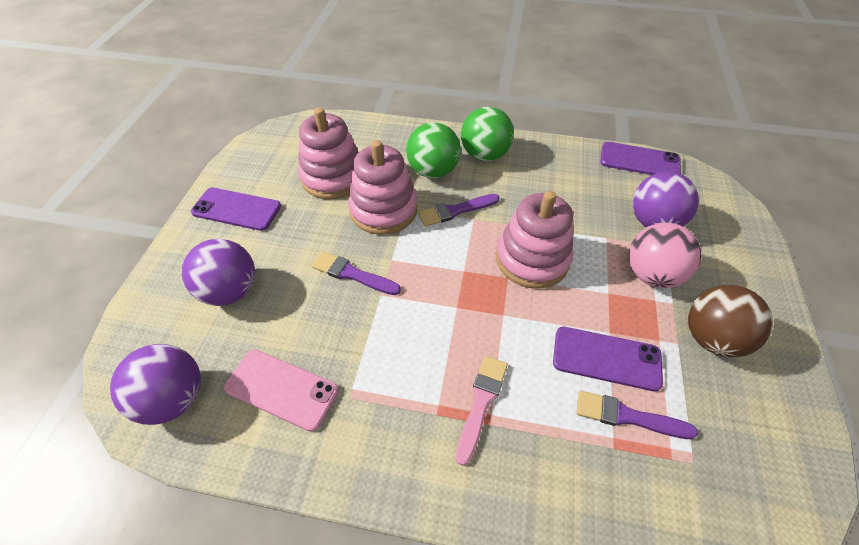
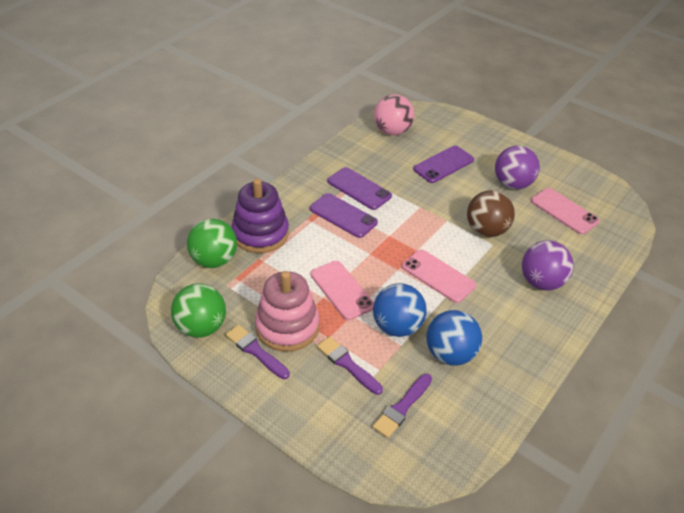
blue ball: 0 -> 2
pink brush: 1 -> 0
pink phone: 1 -> 3
pink stacking toy: 3 -> 1
purple ball: 3 -> 2
purple stacking toy: 0 -> 1

